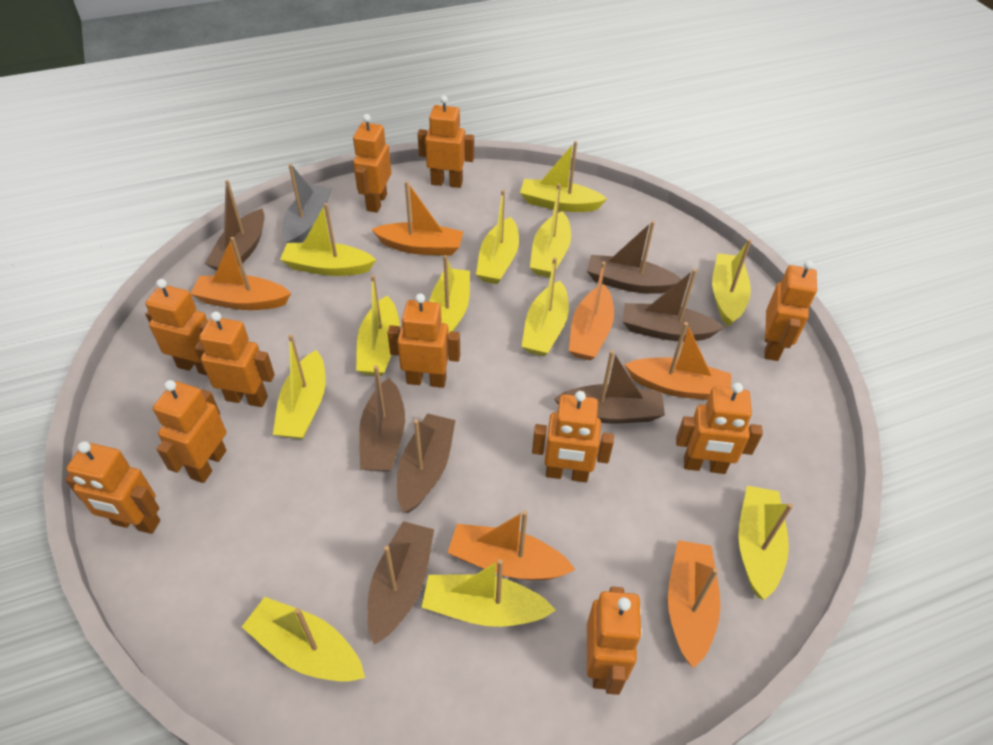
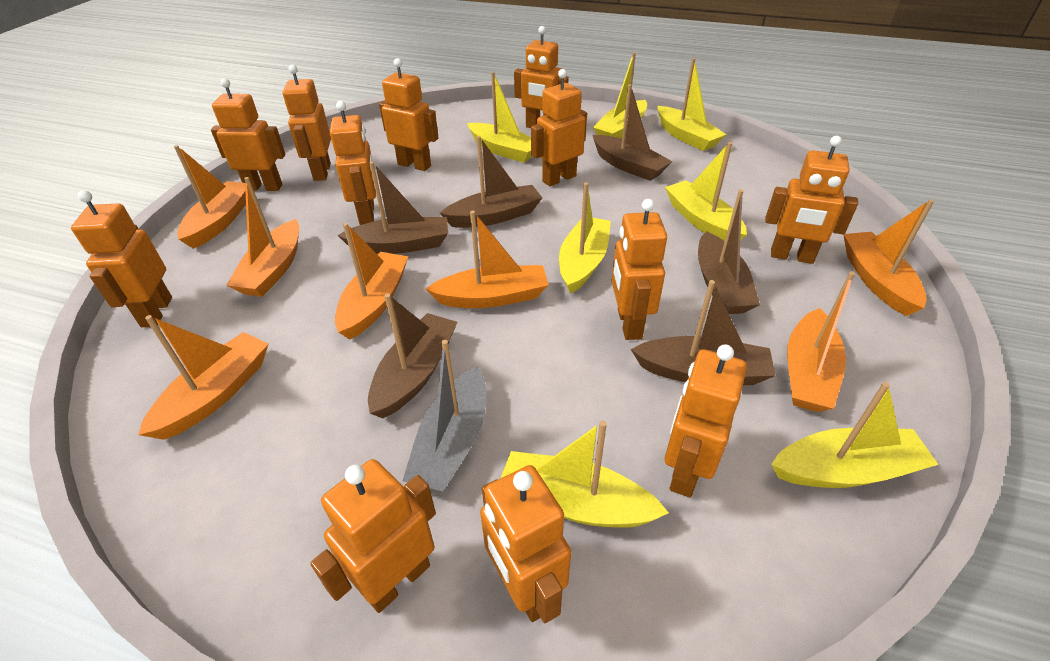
brown boat: 7 -> 6
orange boat: 6 -> 7
orange robot: 11 -> 12
yellow boat: 12 -> 7

